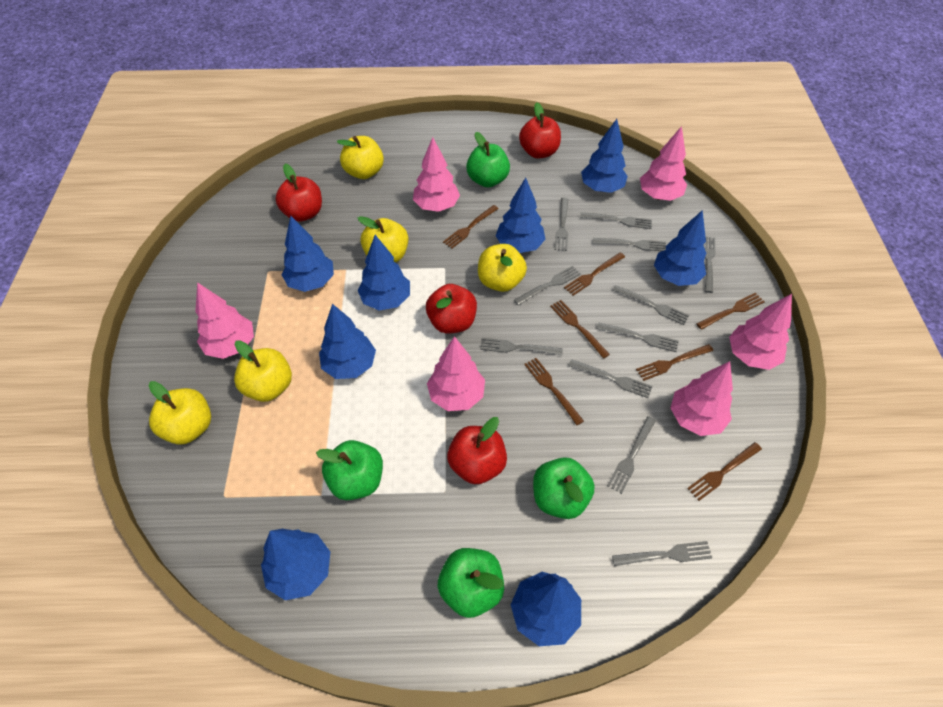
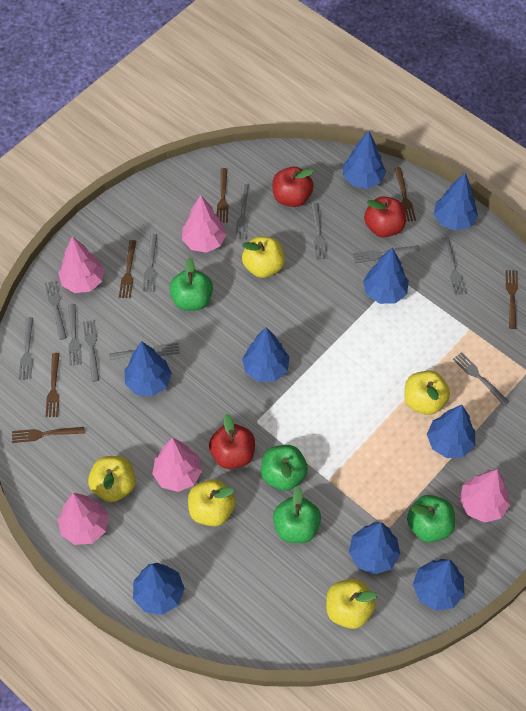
blue tree: 8 -> 9
brown fork: 7 -> 6
pink tree: 6 -> 5
red apple: 4 -> 3

